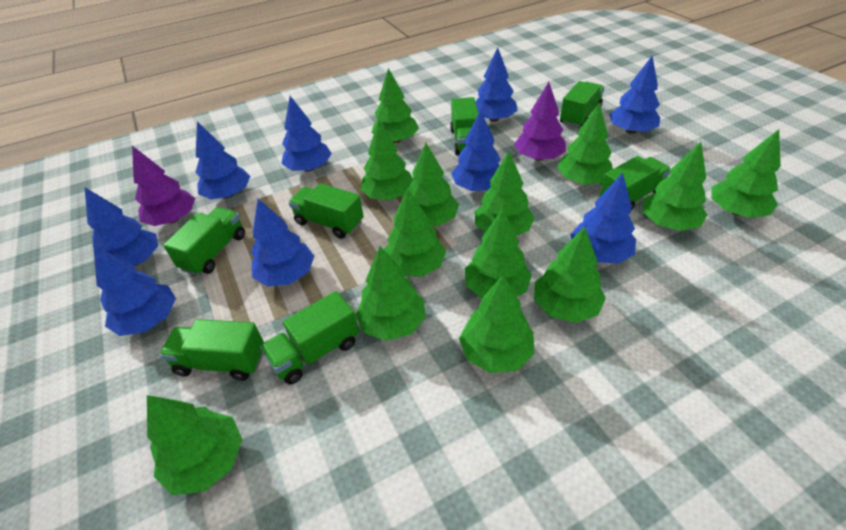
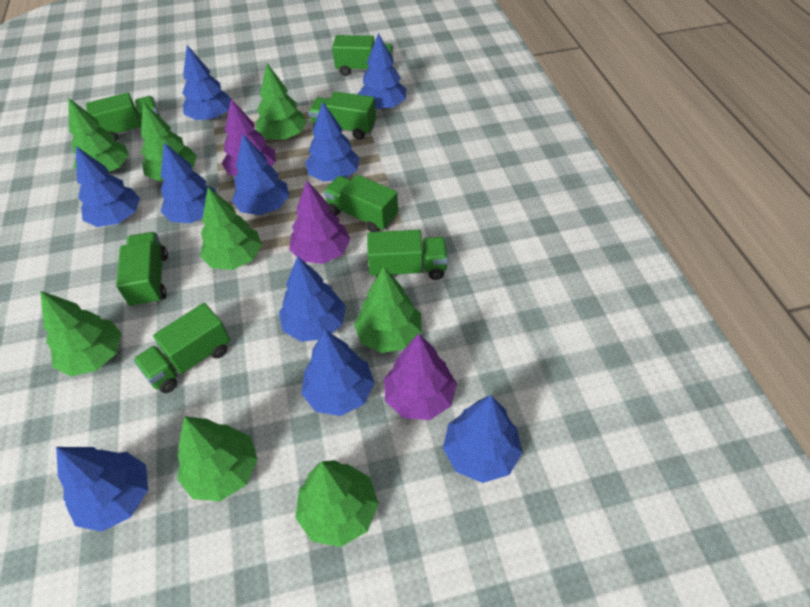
blue tree: 9 -> 10
green tree: 13 -> 8
purple tree: 2 -> 3

